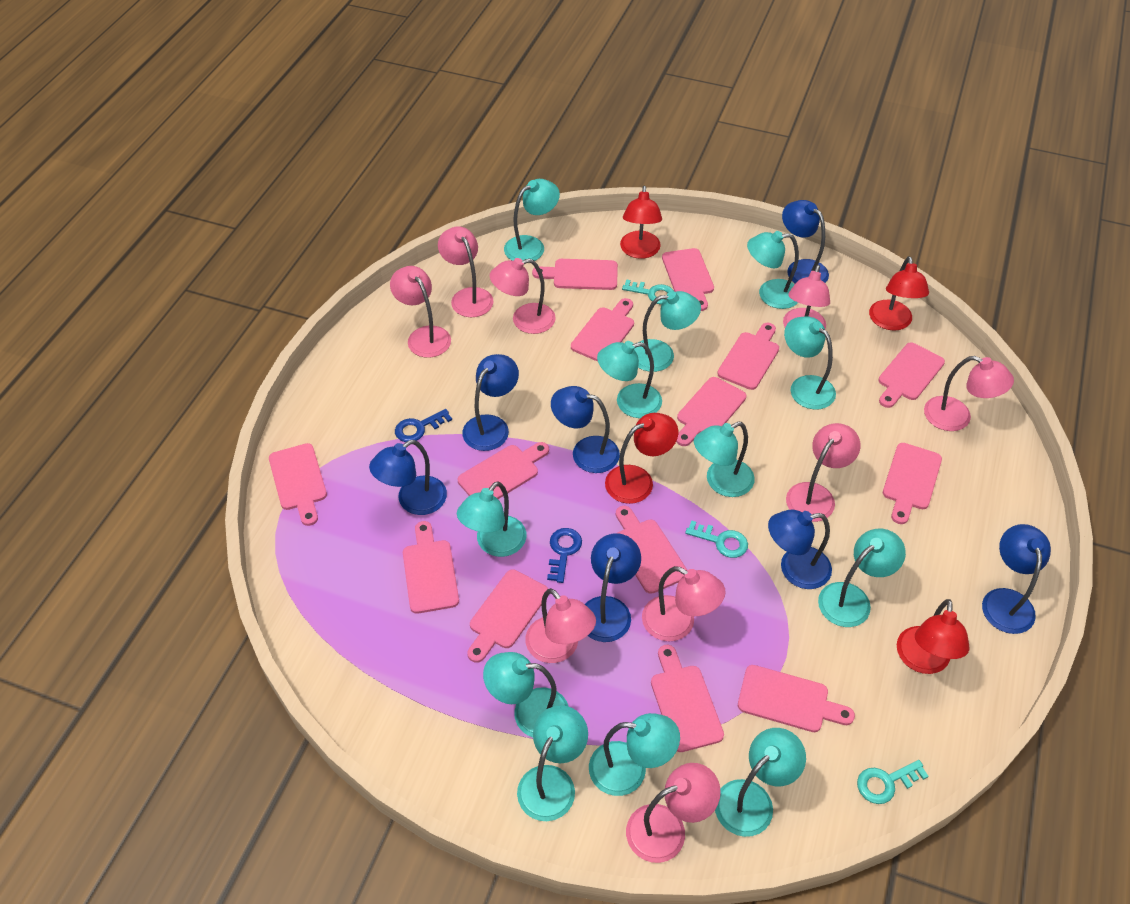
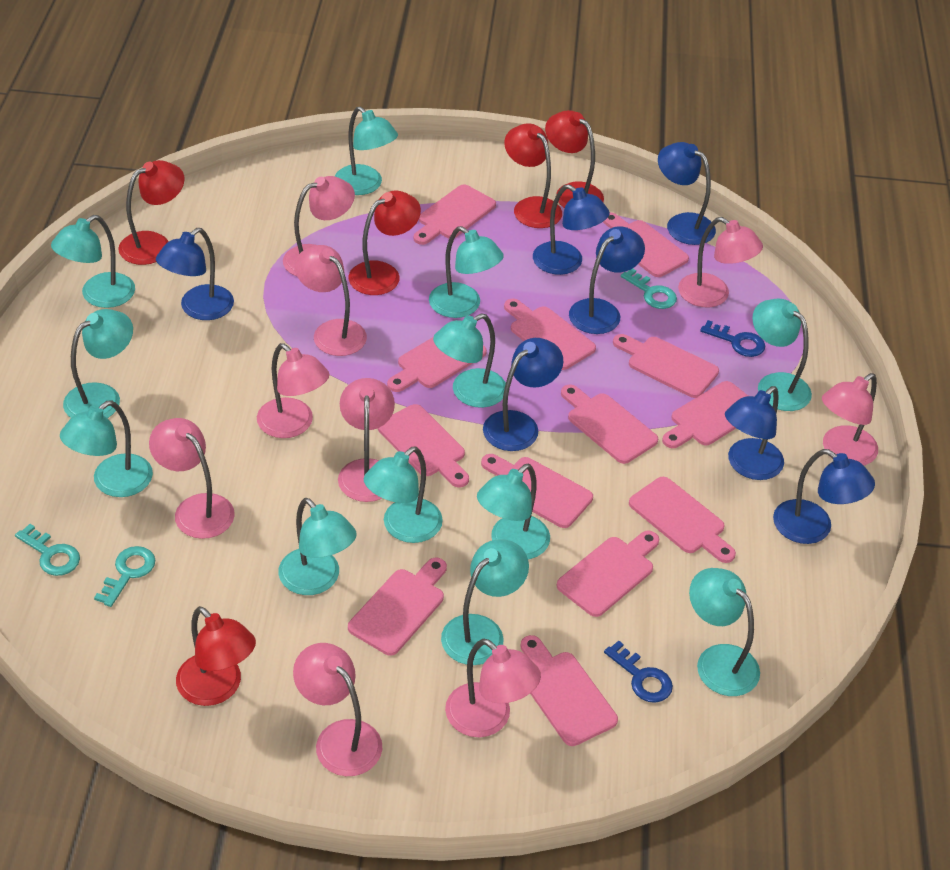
pink cutting board: 14 -> 13
red lamp: 4 -> 5

